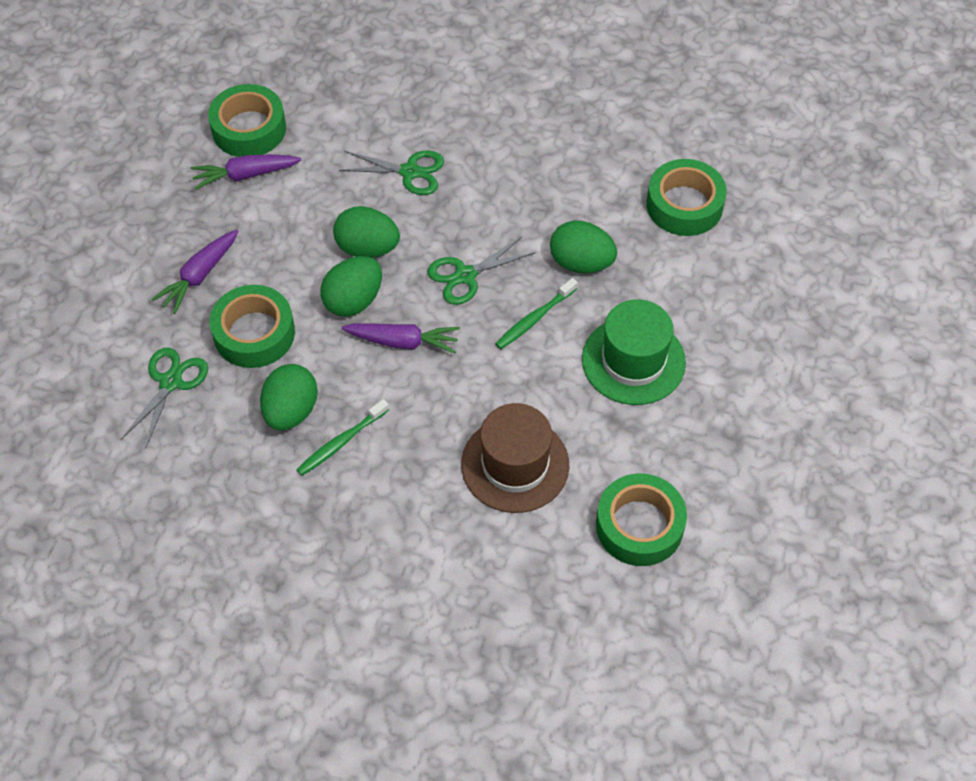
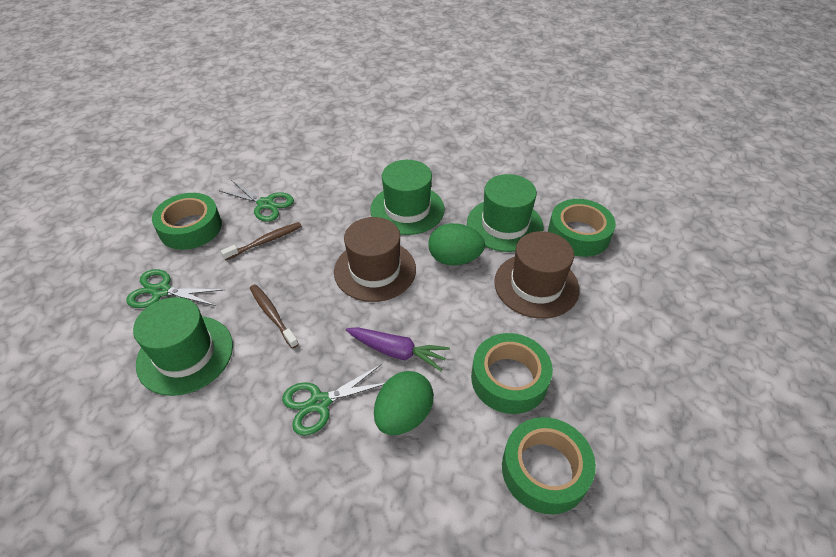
brown hat: 1 -> 2
brown toothbrush: 0 -> 2
green egg: 4 -> 2
green hat: 1 -> 3
green toothbrush: 2 -> 0
purple carrot: 3 -> 1

